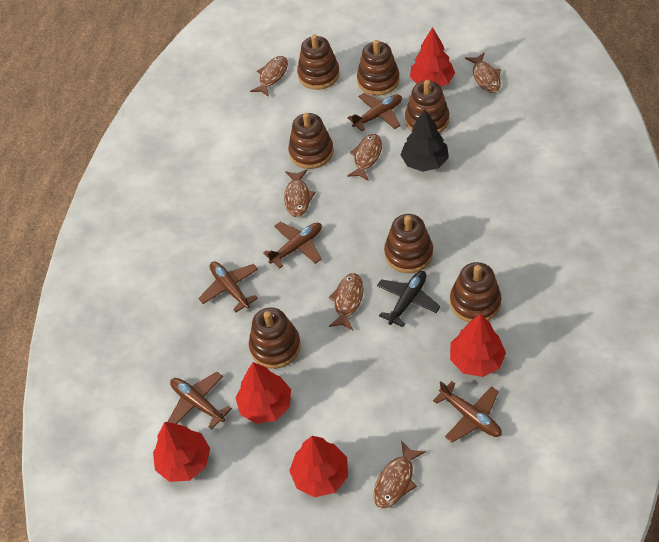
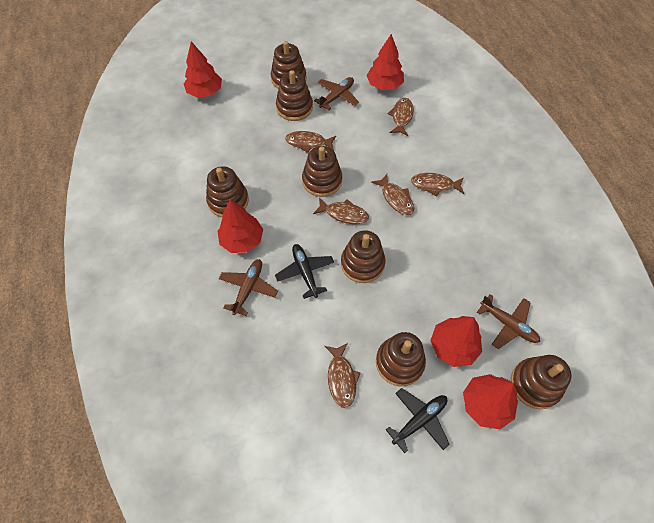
black plane: 1 -> 2
black tree: 1 -> 0
brown plane: 5 -> 3

